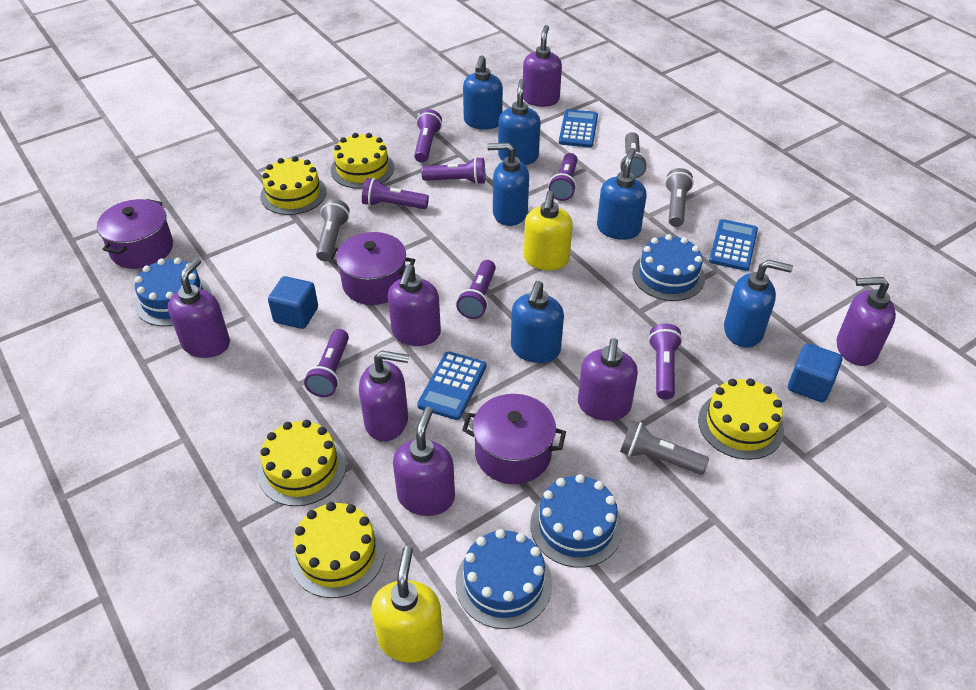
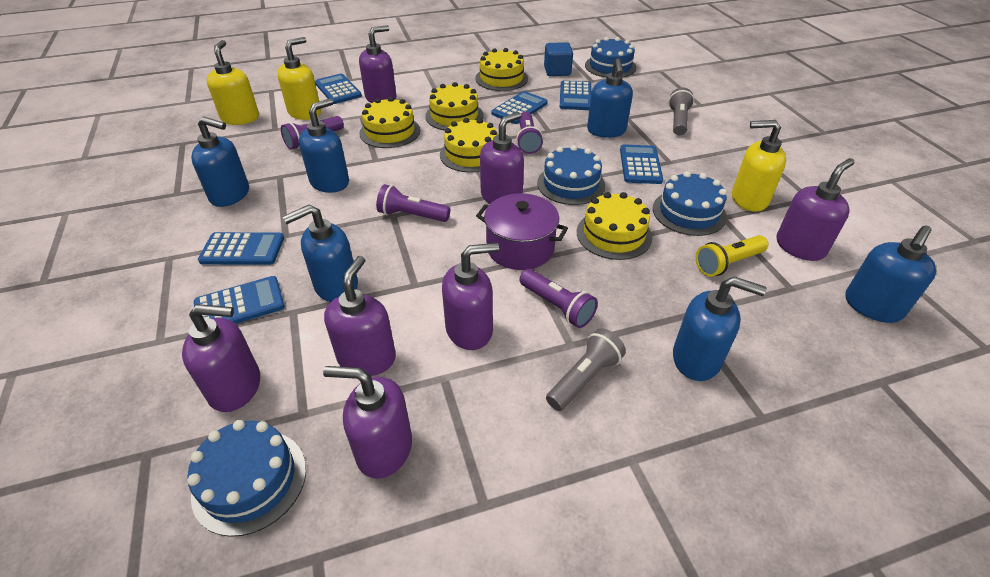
blue calculator: 3 -> 6
blue cube: 2 -> 1
grey flashlight: 4 -> 2
purple flashlight: 7 -> 4
purple pot: 3 -> 1
yellow flashlight: 0 -> 1
yellow soap dispenser: 2 -> 3

